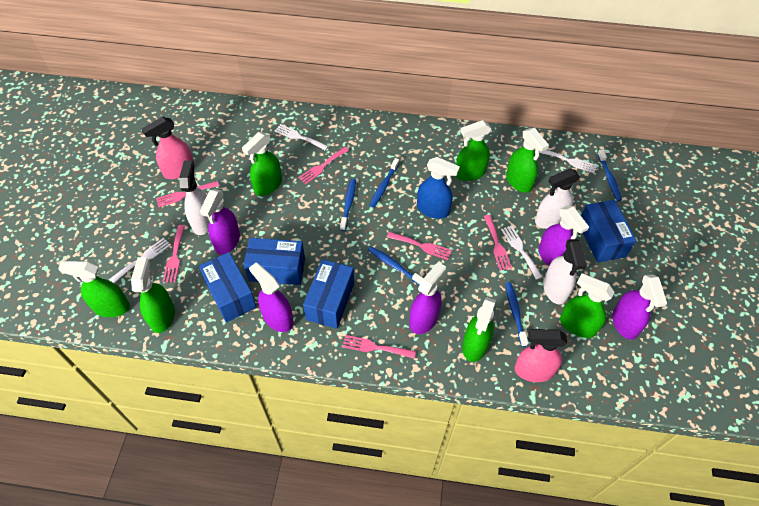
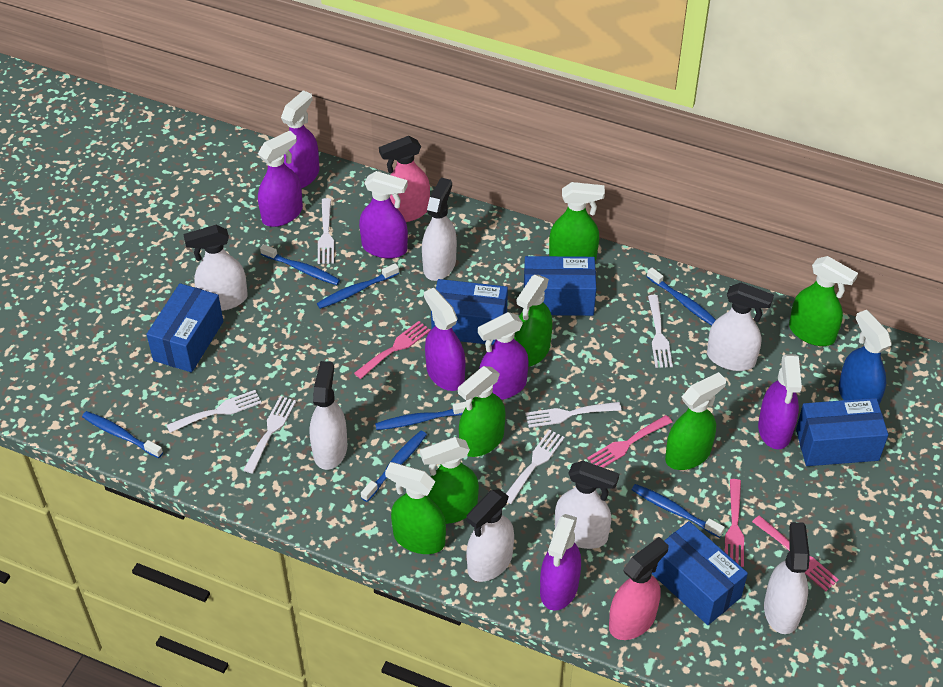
blue box: 4 -> 5
blue toothbrush: 5 -> 7
pink fork: 6 -> 4
purple spray bottle: 5 -> 7
white fork: 4 -> 6
white spray bottle: 3 -> 7

